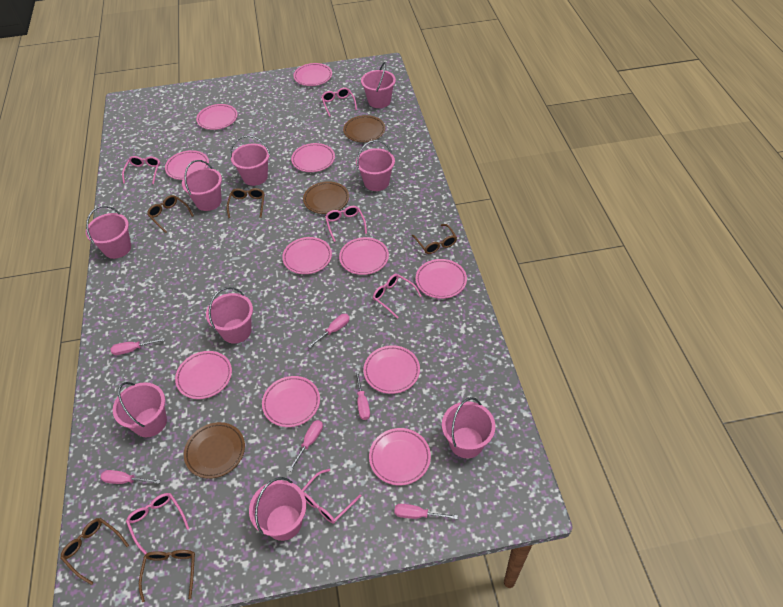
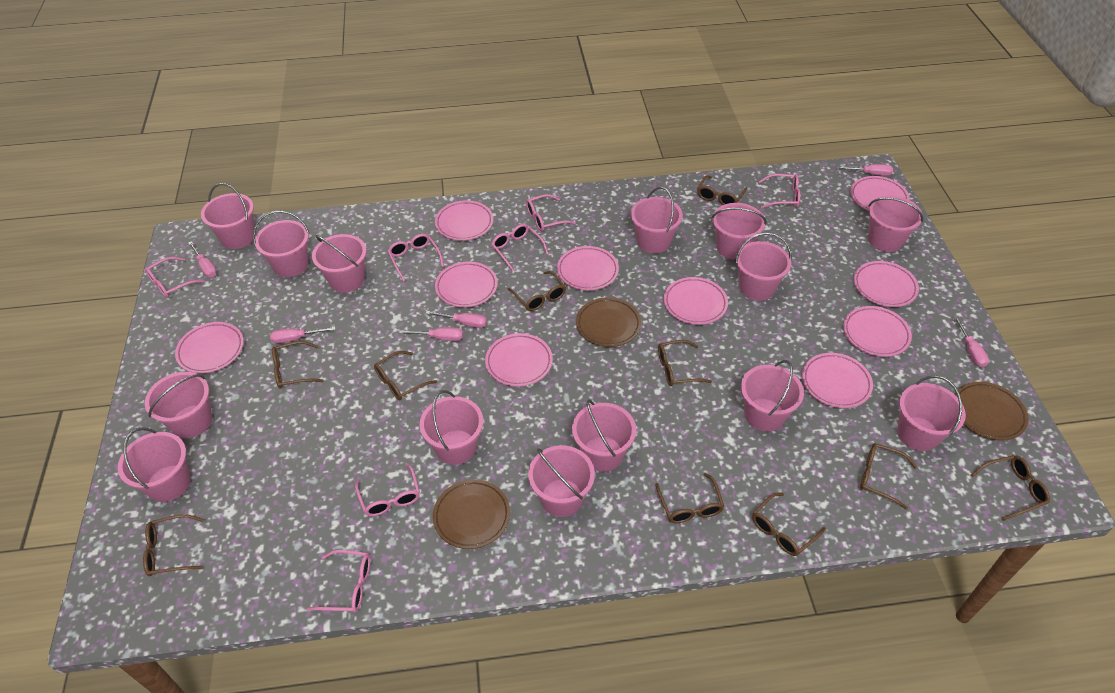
brown glasses: 5 -> 10
pink bucket: 9 -> 14
pink glasses: 6 -> 7
pink plate: 11 -> 10

